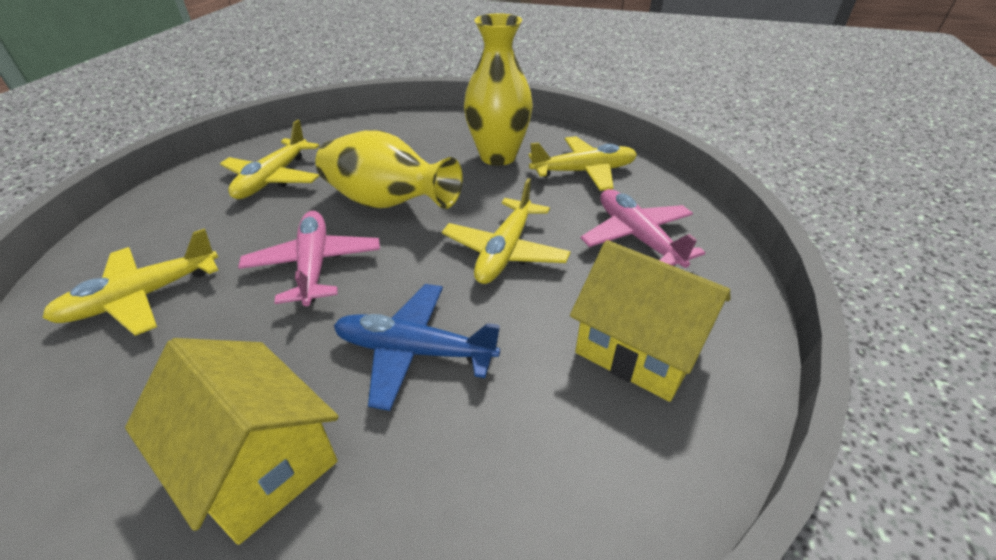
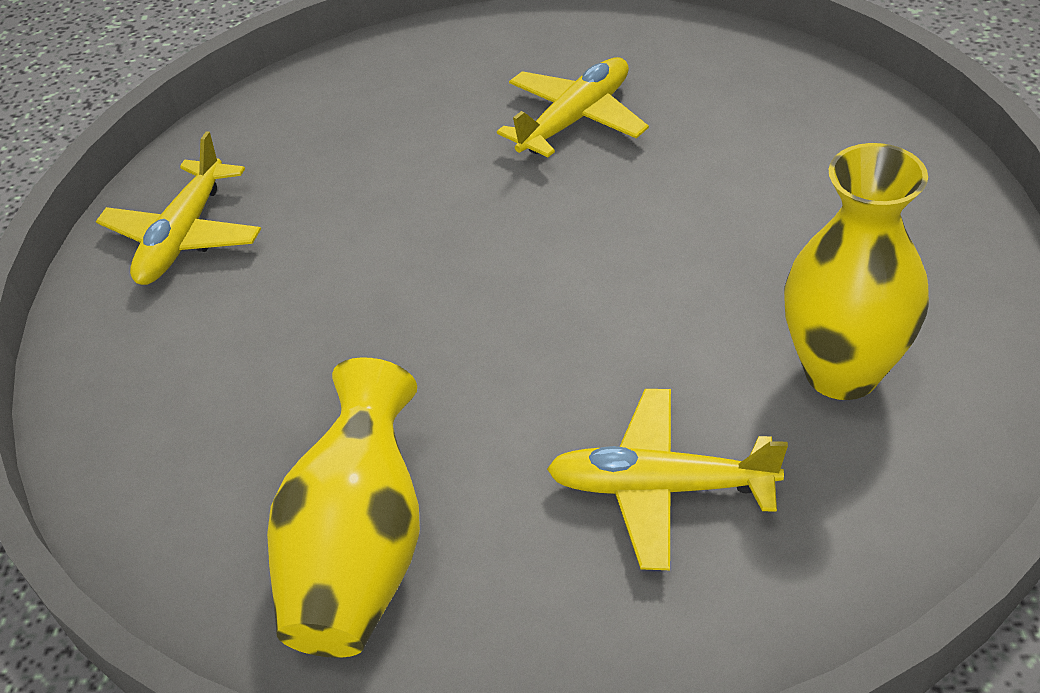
blue plane: 1 -> 0
pink plane: 2 -> 0
yellow house: 2 -> 0
yellow plane: 4 -> 3

